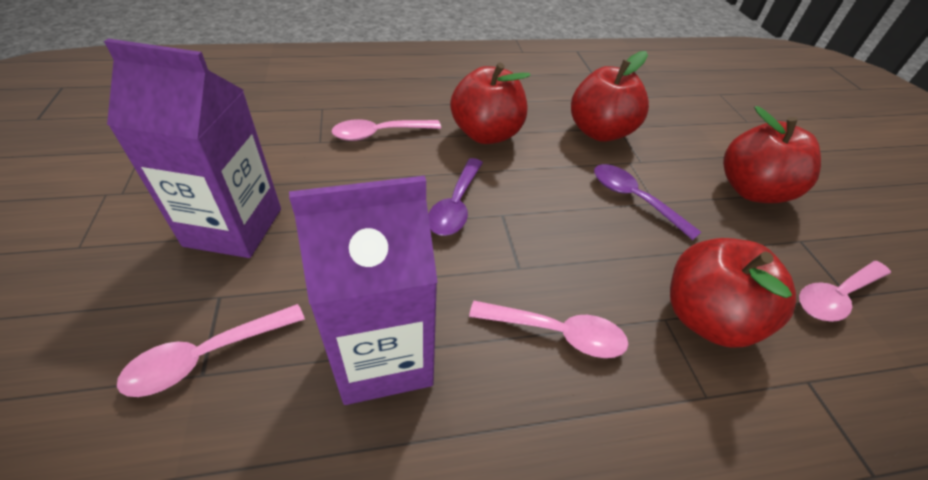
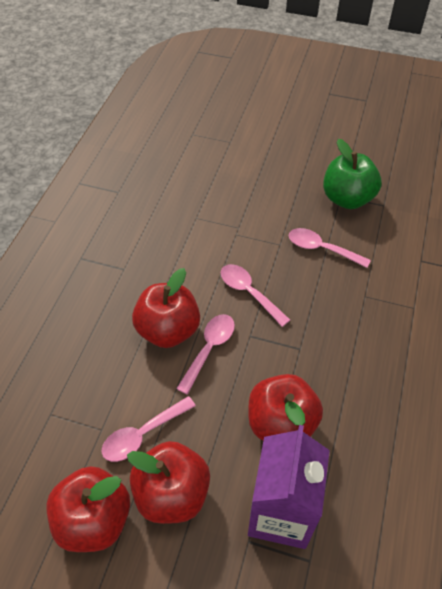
green apple: 0 -> 1
purple carton: 2 -> 1
purple spoon: 2 -> 0

